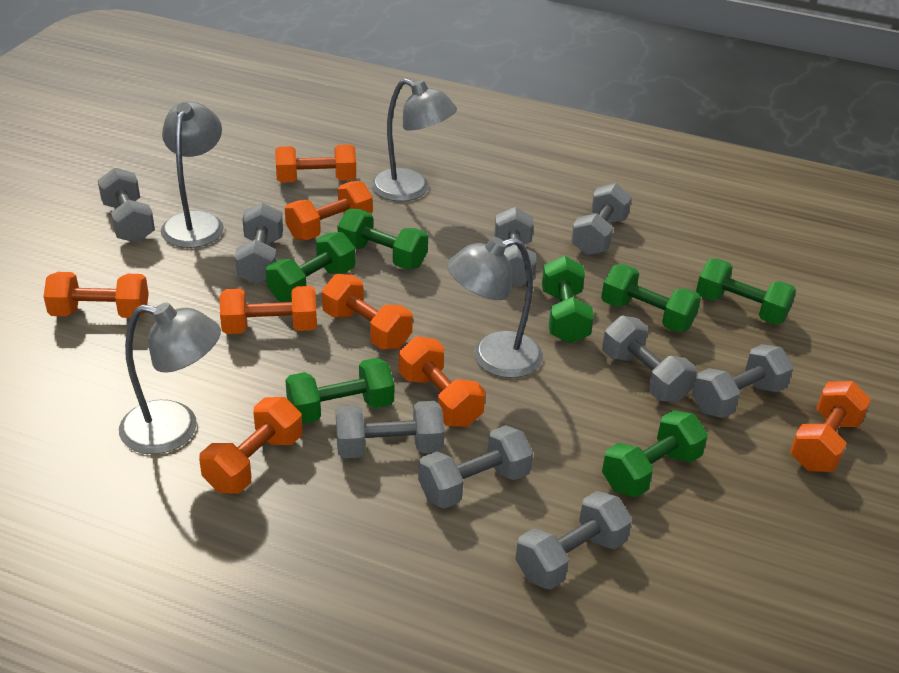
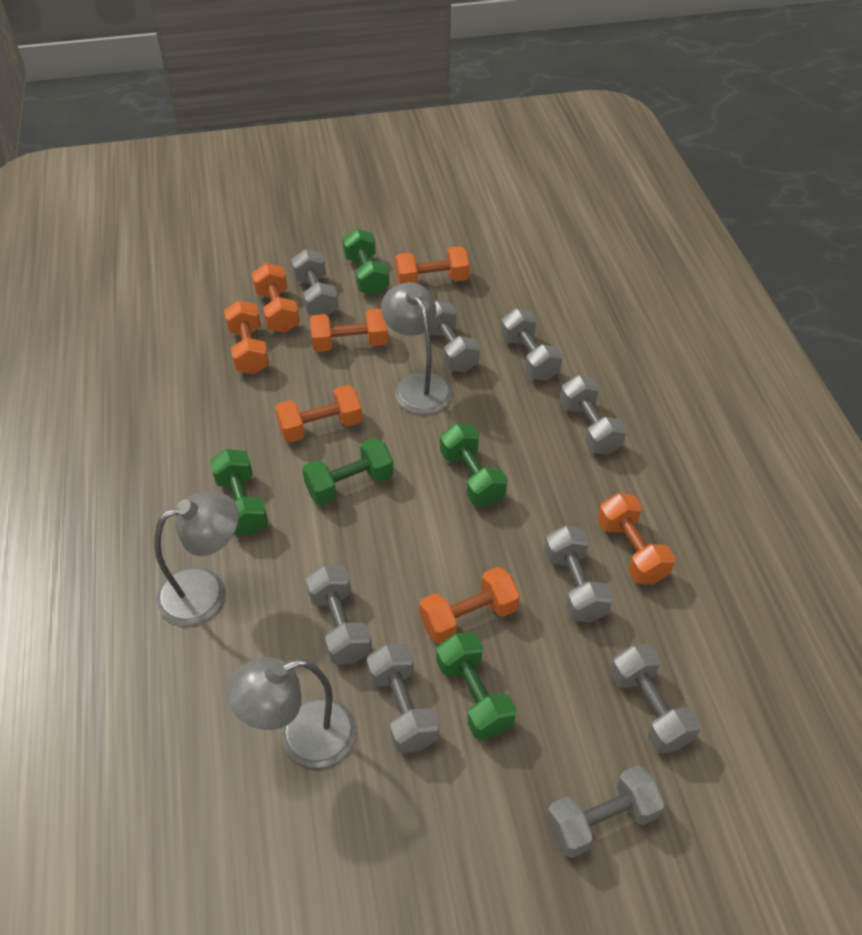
green dumbbell: 7 -> 5
grey lamp: 4 -> 3
orange dumbbell: 8 -> 7

